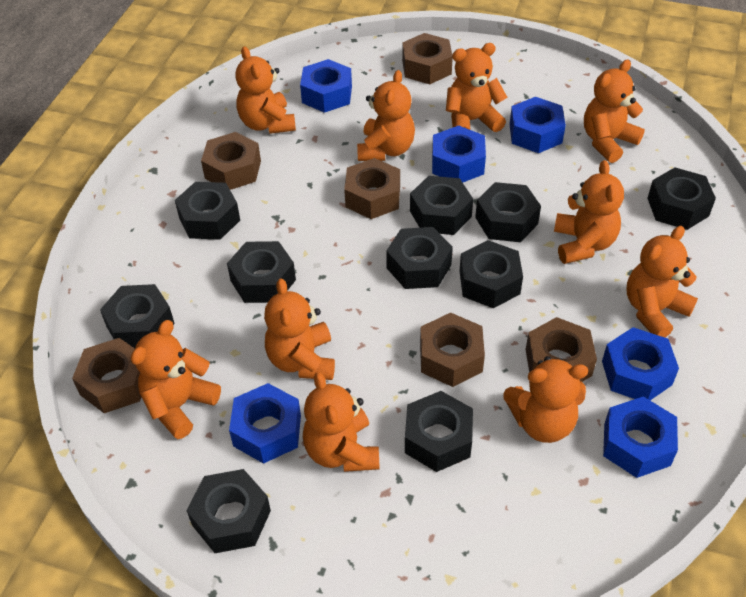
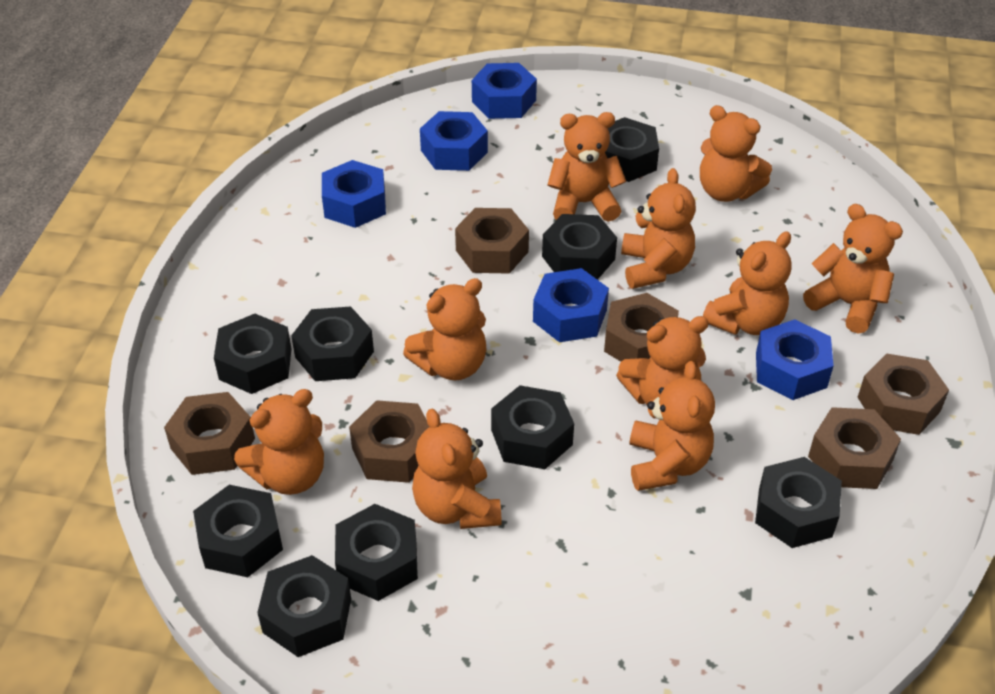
black nut: 10 -> 9
blue nut: 6 -> 5

